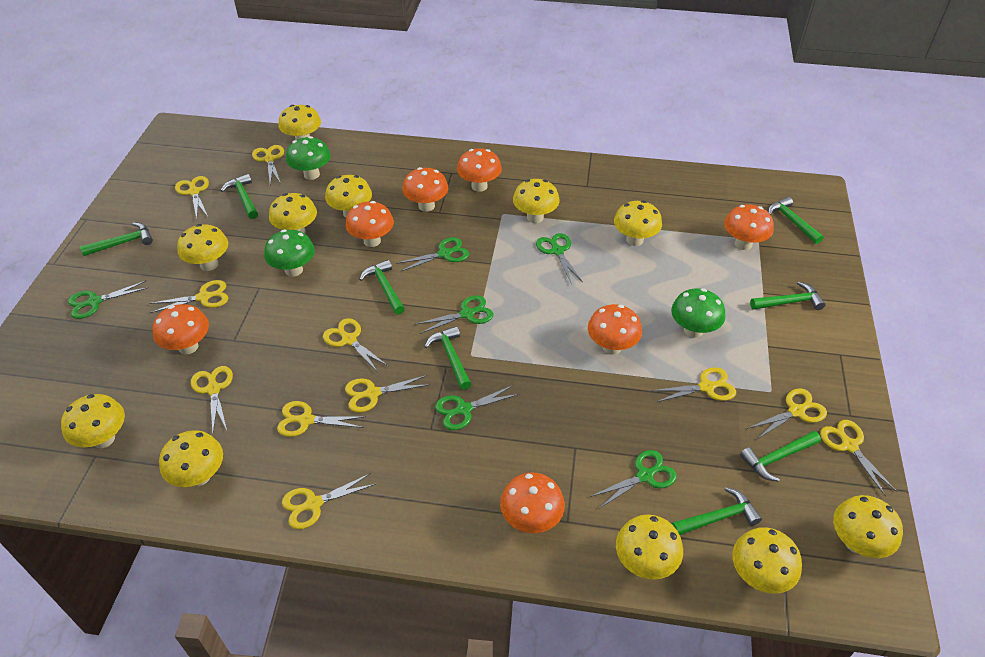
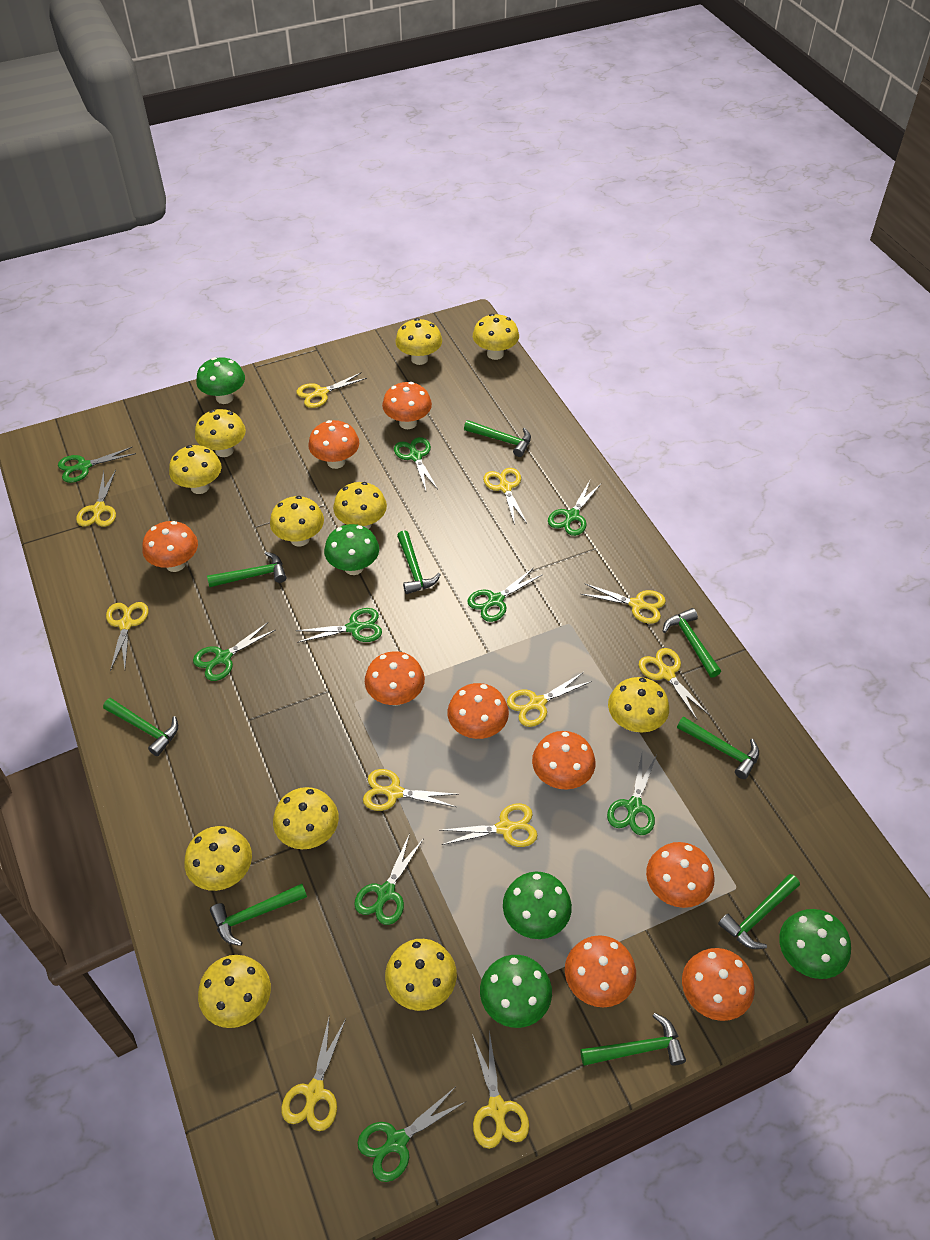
green hammer: 8 -> 9
green mushroom: 3 -> 5
green scissors: 6 -> 9
orange mushroom: 7 -> 9

